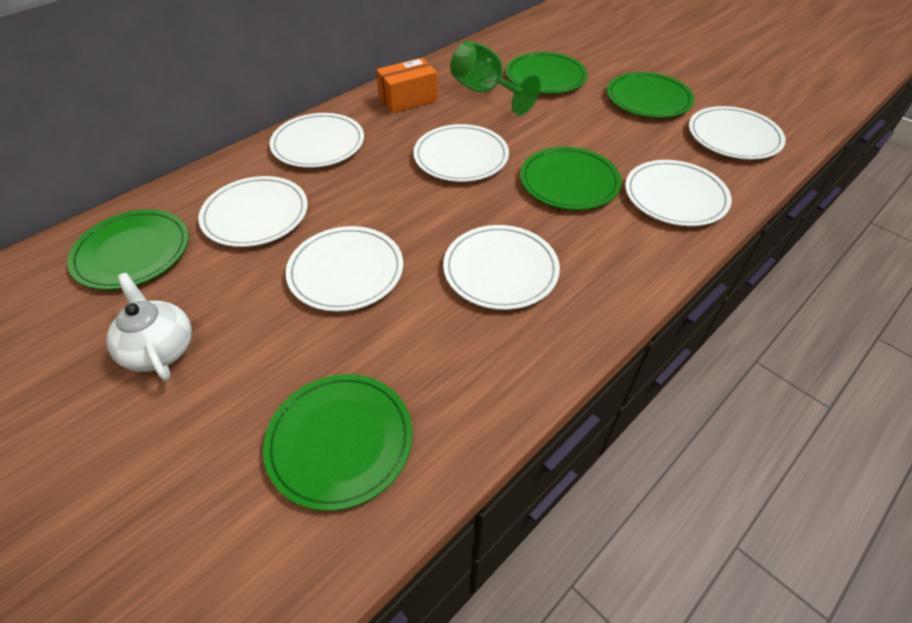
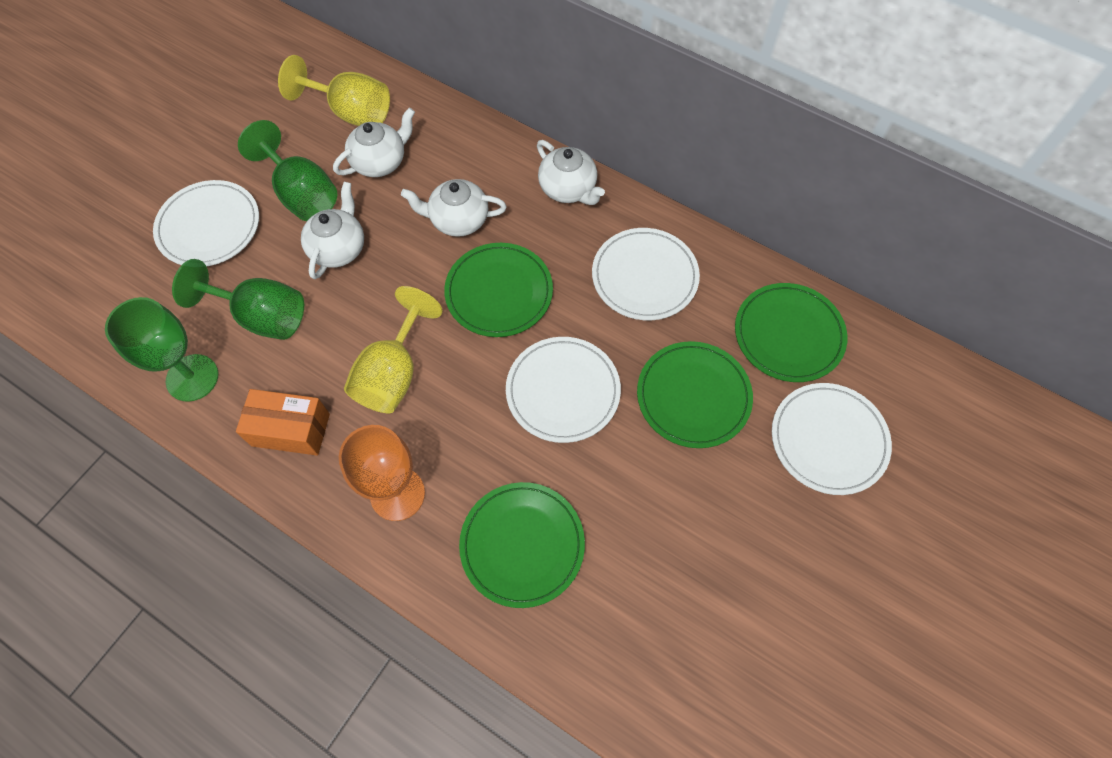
green goblet: 1 -> 3
green plate: 5 -> 4
orange goblet: 0 -> 1
white plate: 7 -> 4
white teapot: 1 -> 4
yellow goblet: 0 -> 2

